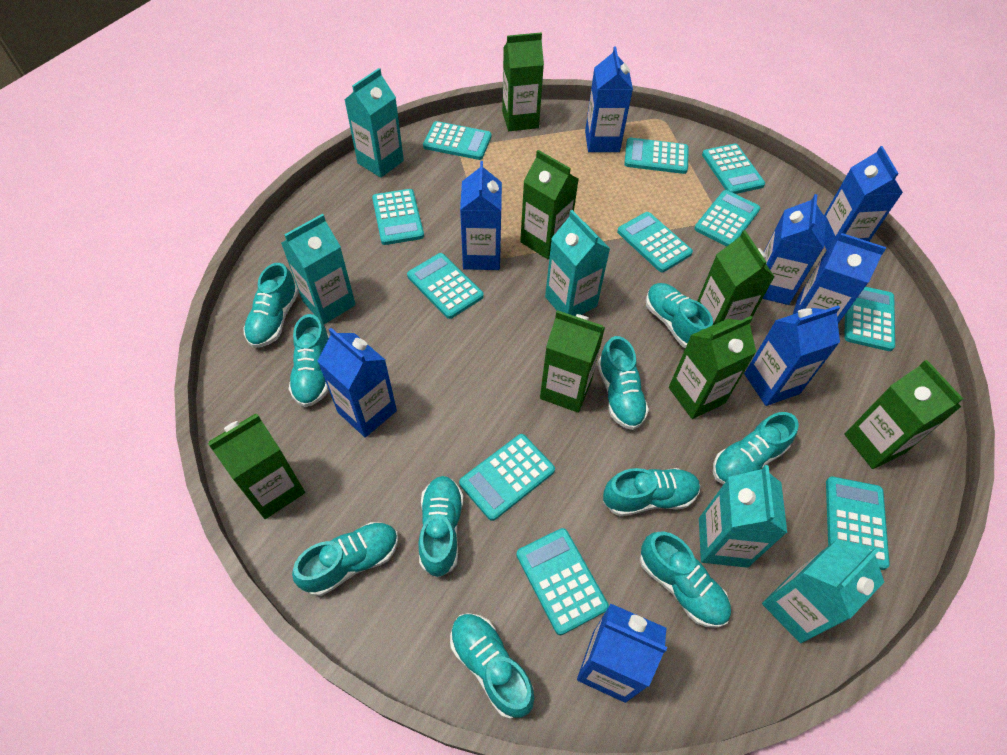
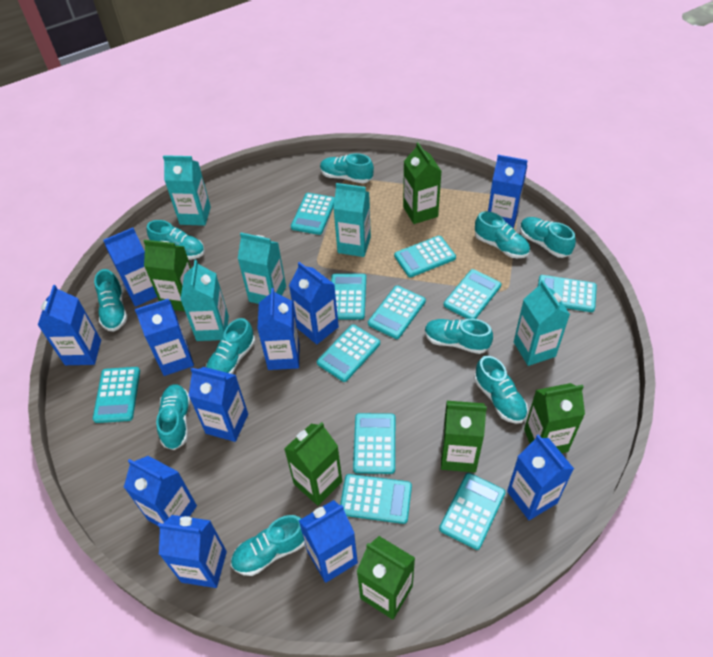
blue carton: 8 -> 11
green carton: 7 -> 6

